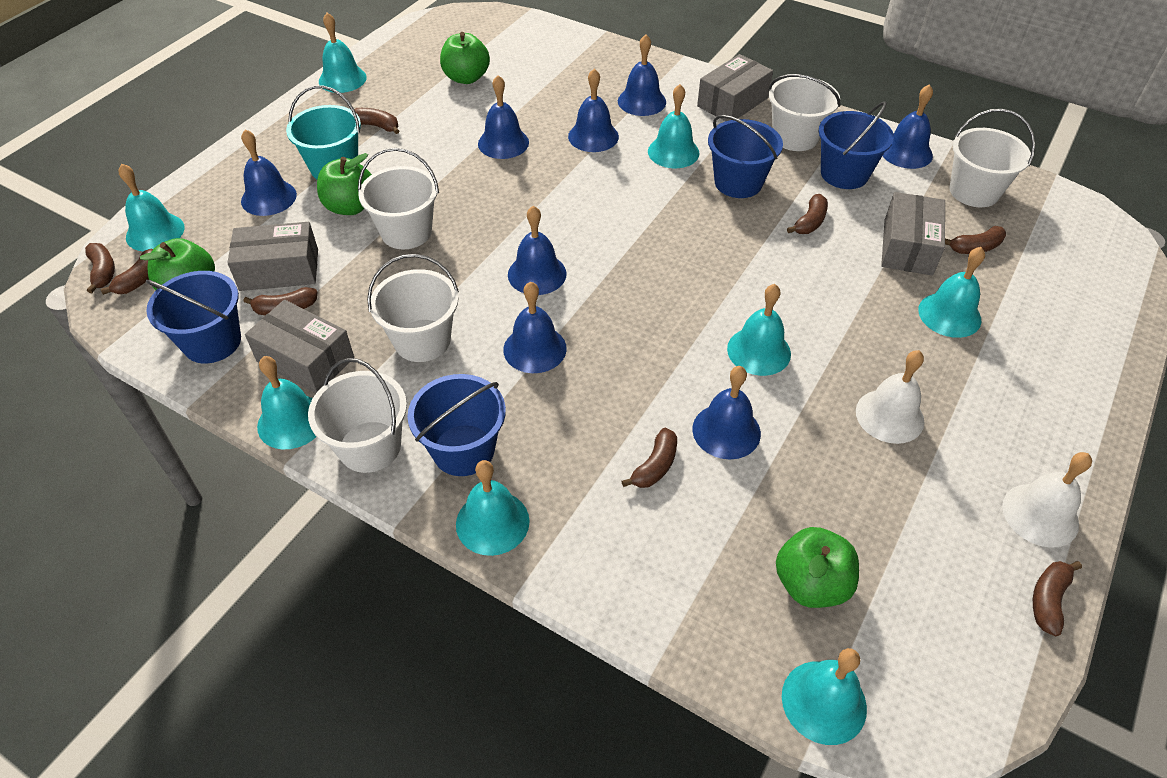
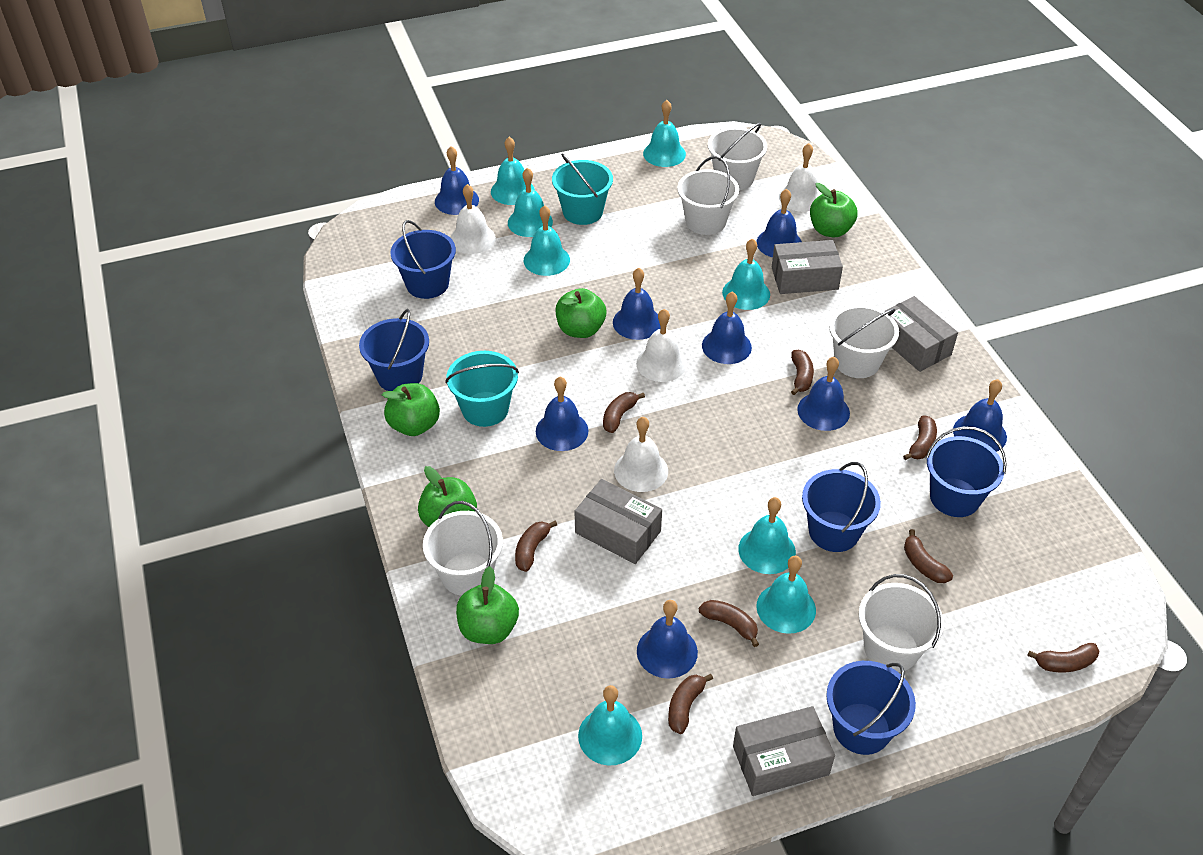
blue bucket: 4 -> 5
green apple: 4 -> 5
turquoise bucket: 1 -> 2
white bell: 2 -> 4

